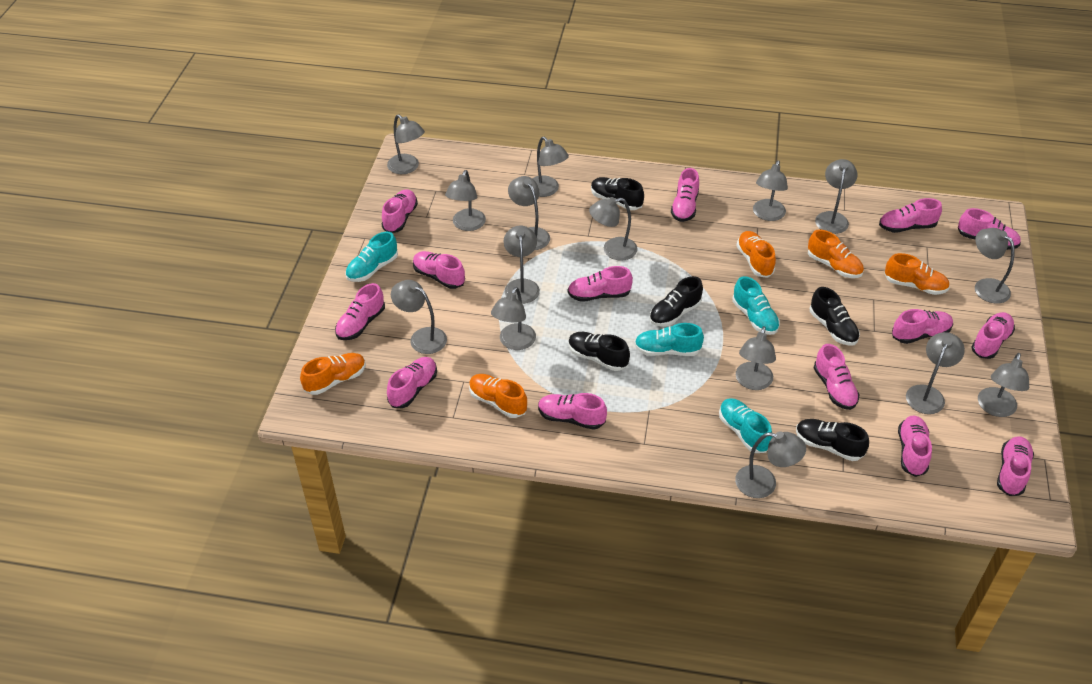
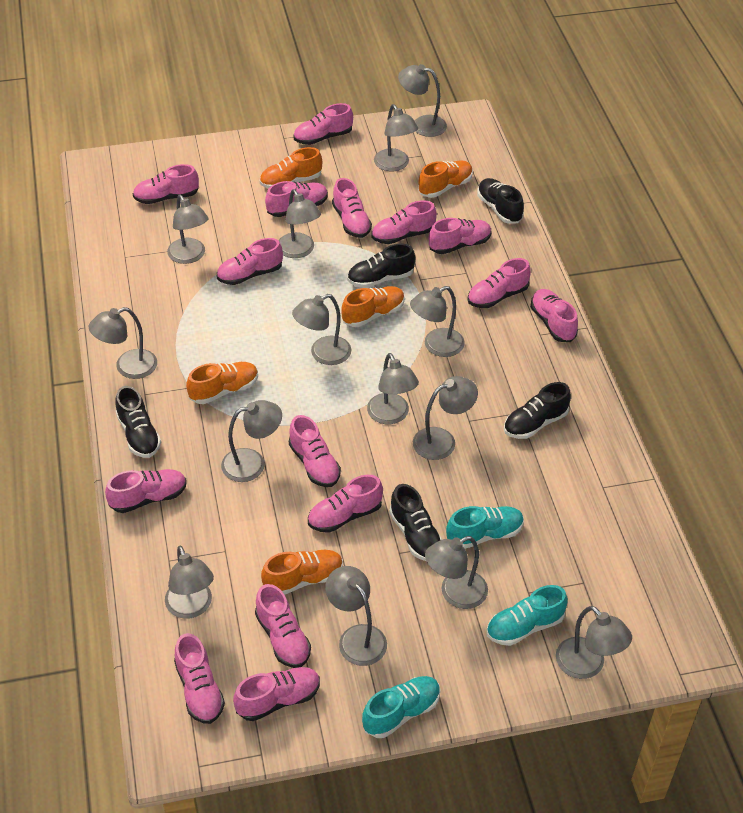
grey lamp: 15 -> 14
pink shoe: 14 -> 15
turquoise shoe: 4 -> 3

